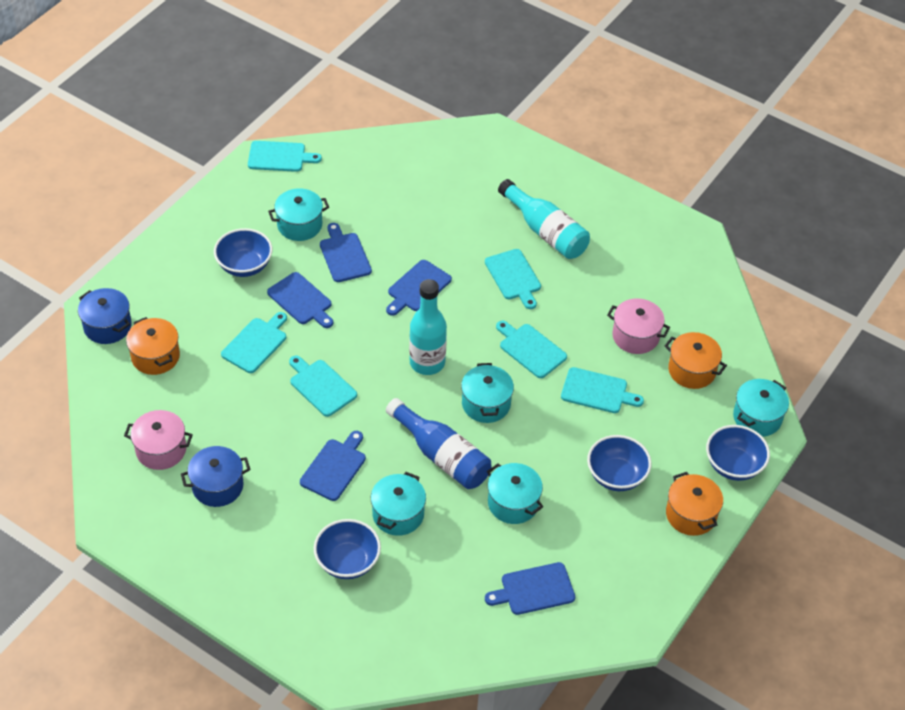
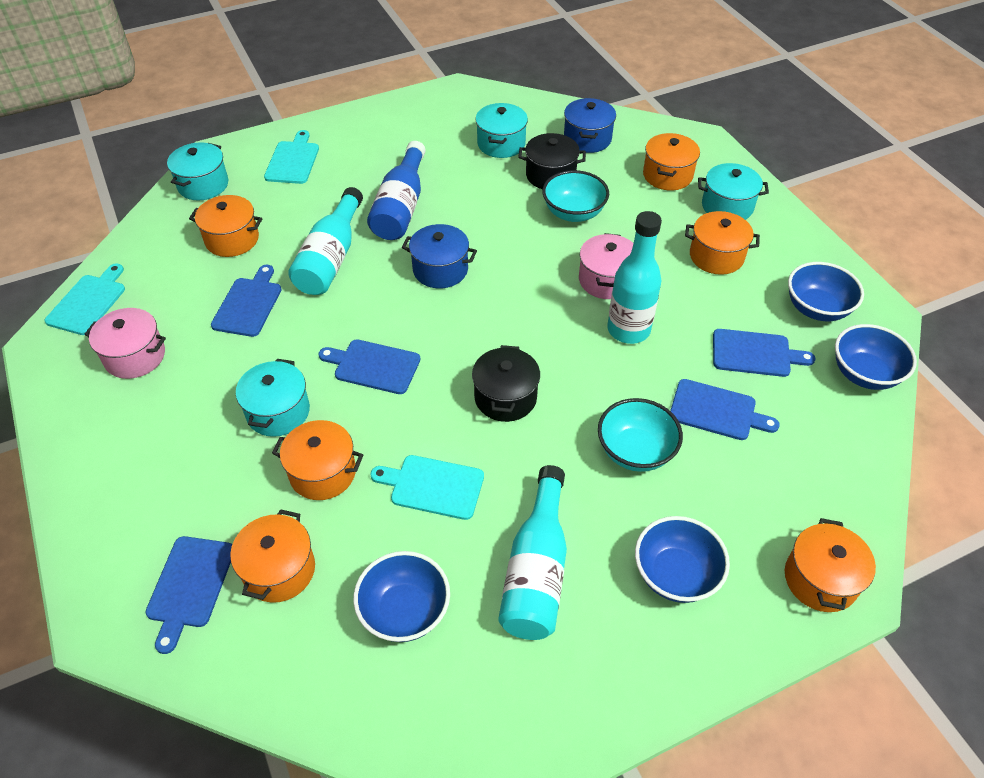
black pot: 0 -> 2
orange pot: 3 -> 6
turquoise bottle: 2 -> 3
turquoise bowl: 0 -> 2
turquoise cutting board: 6 -> 3
turquoise pot: 5 -> 4

